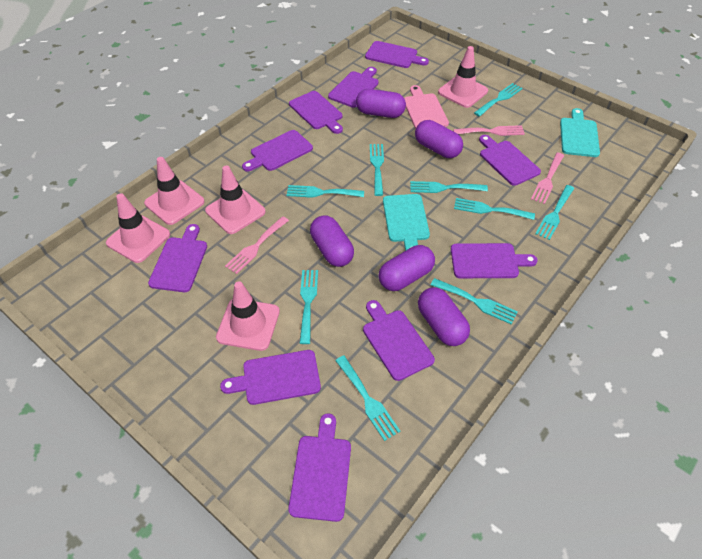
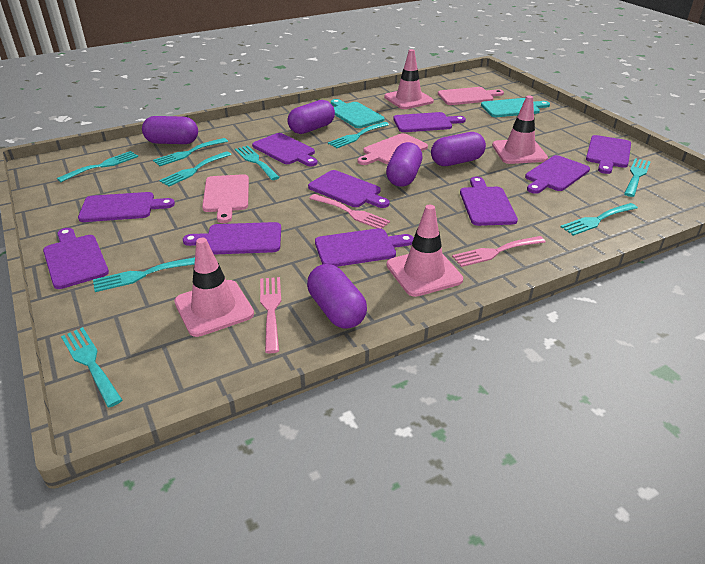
pink cutting board: 1 -> 3
pink traffic cone: 5 -> 4

